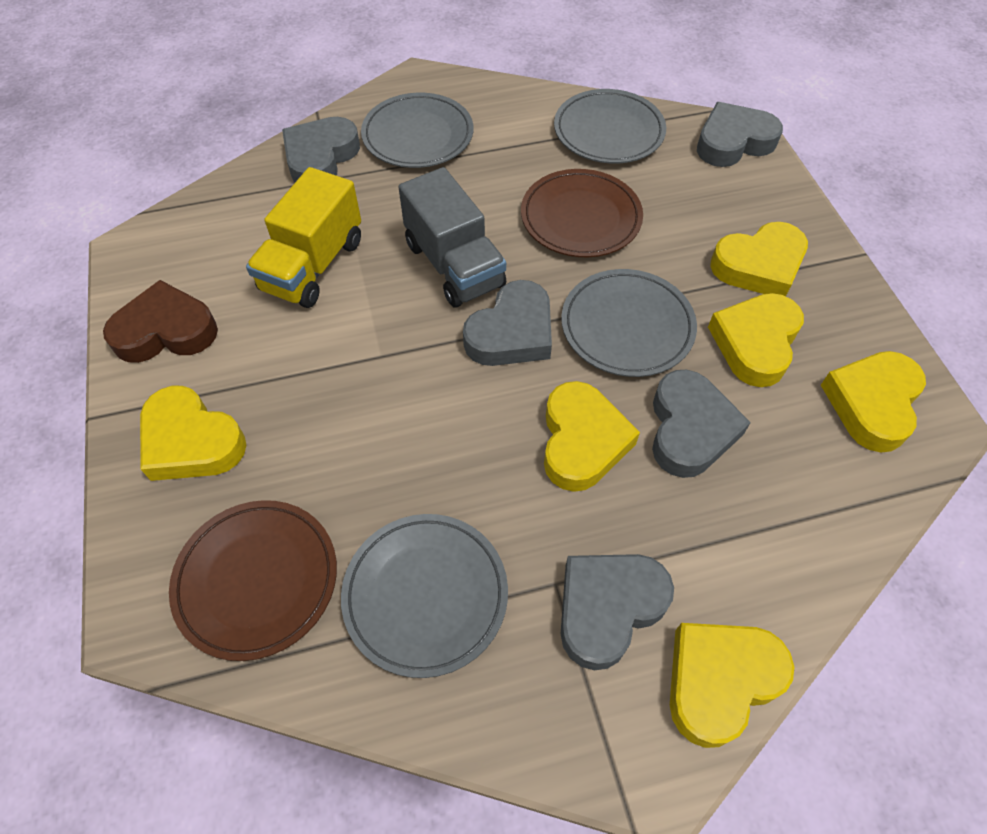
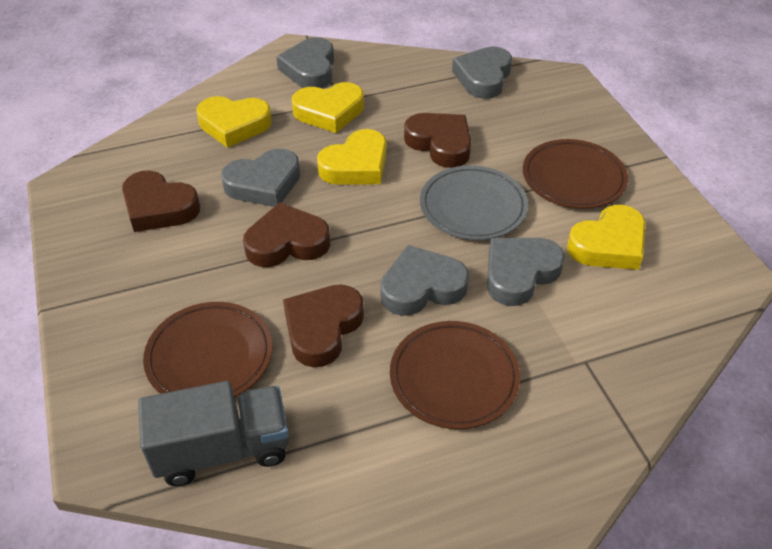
brown heart: 1 -> 4
brown plate: 2 -> 3
grey plate: 4 -> 1
yellow heart: 6 -> 4
yellow truck: 1 -> 0

